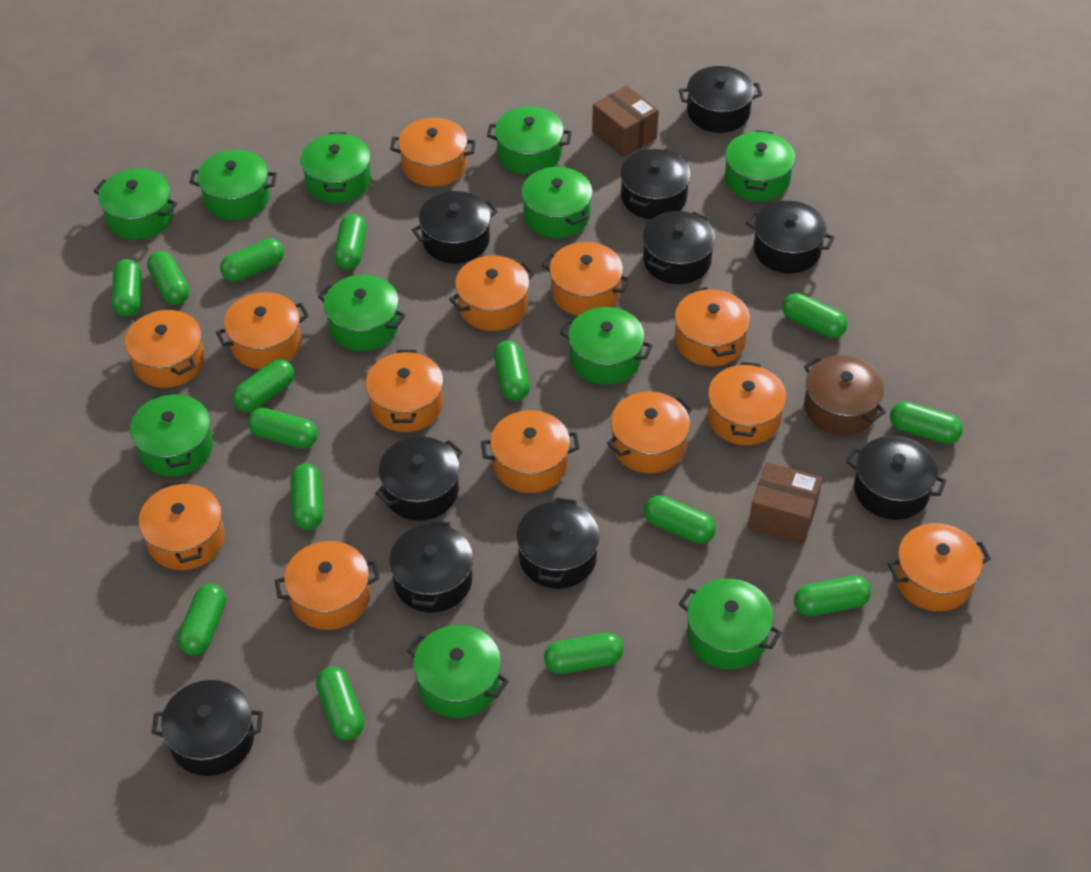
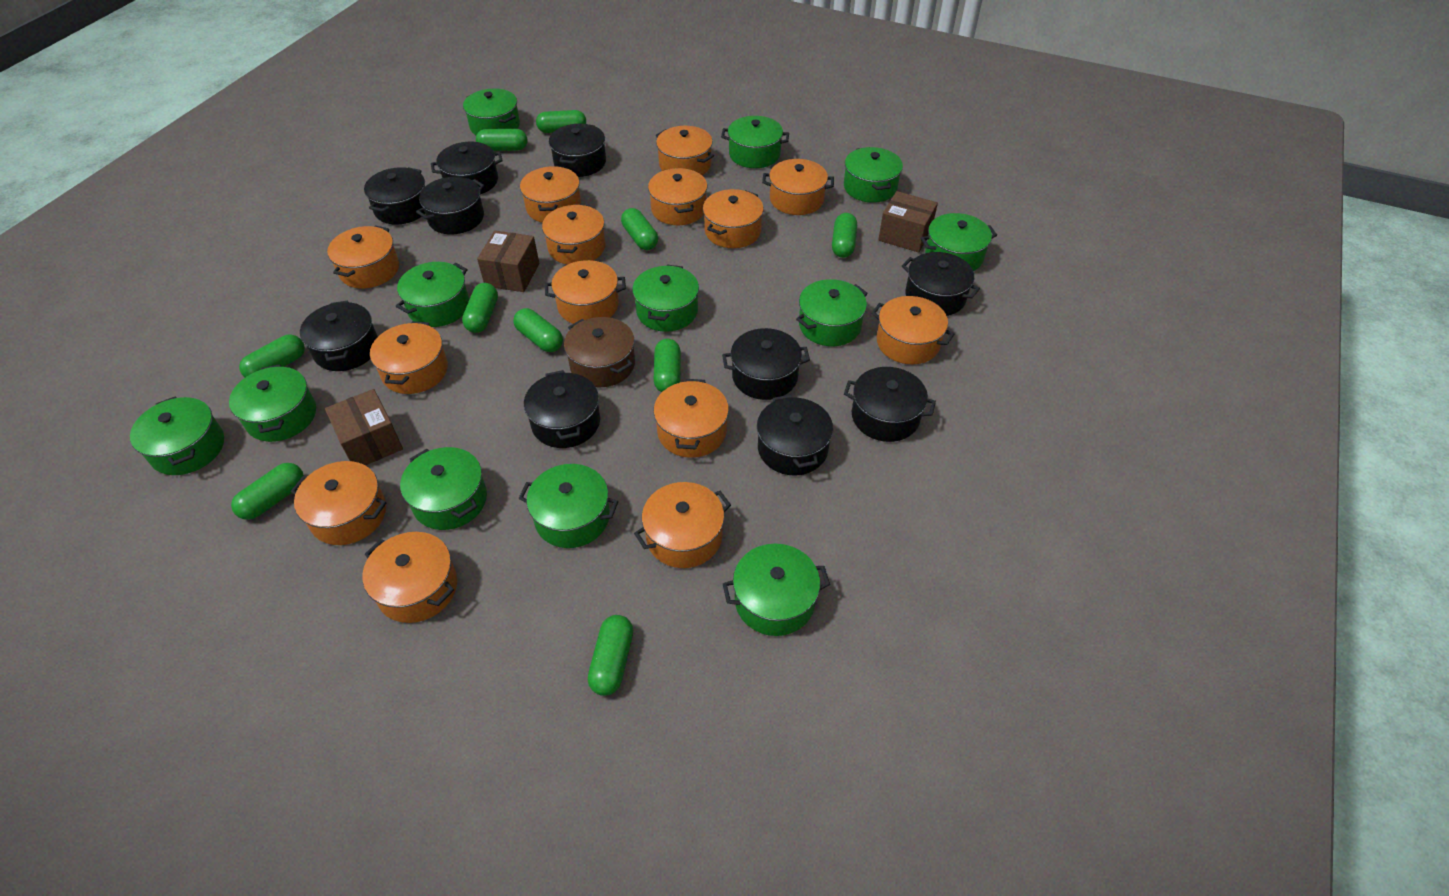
brown box: 2 -> 3
green capsule: 15 -> 10
green pot: 11 -> 12
orange pot: 13 -> 14

